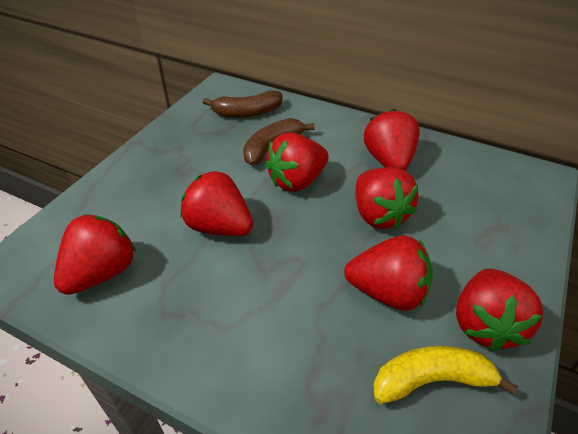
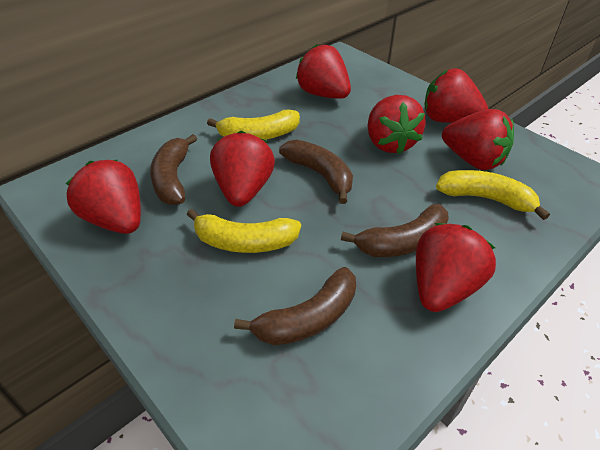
brown banana: 2 -> 4
yellow banana: 1 -> 3

